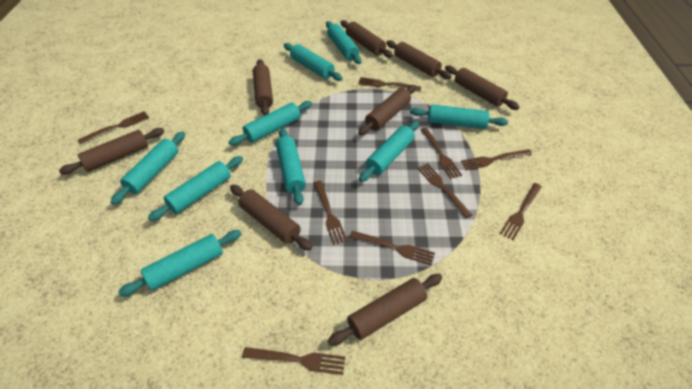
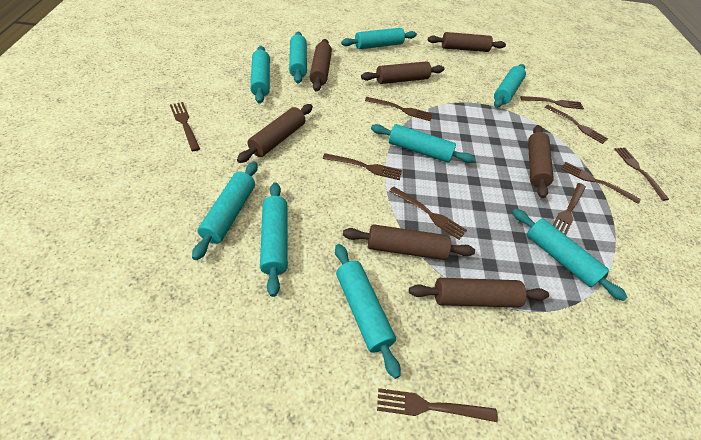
brown fork: 9 -> 10
brown rolling pin: 8 -> 7

